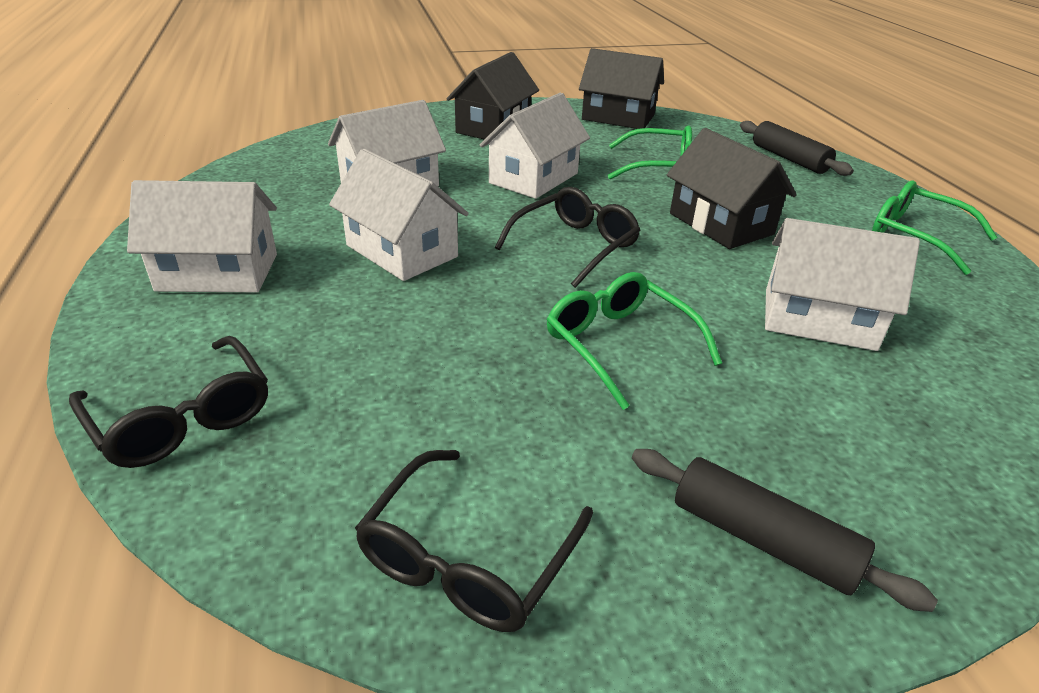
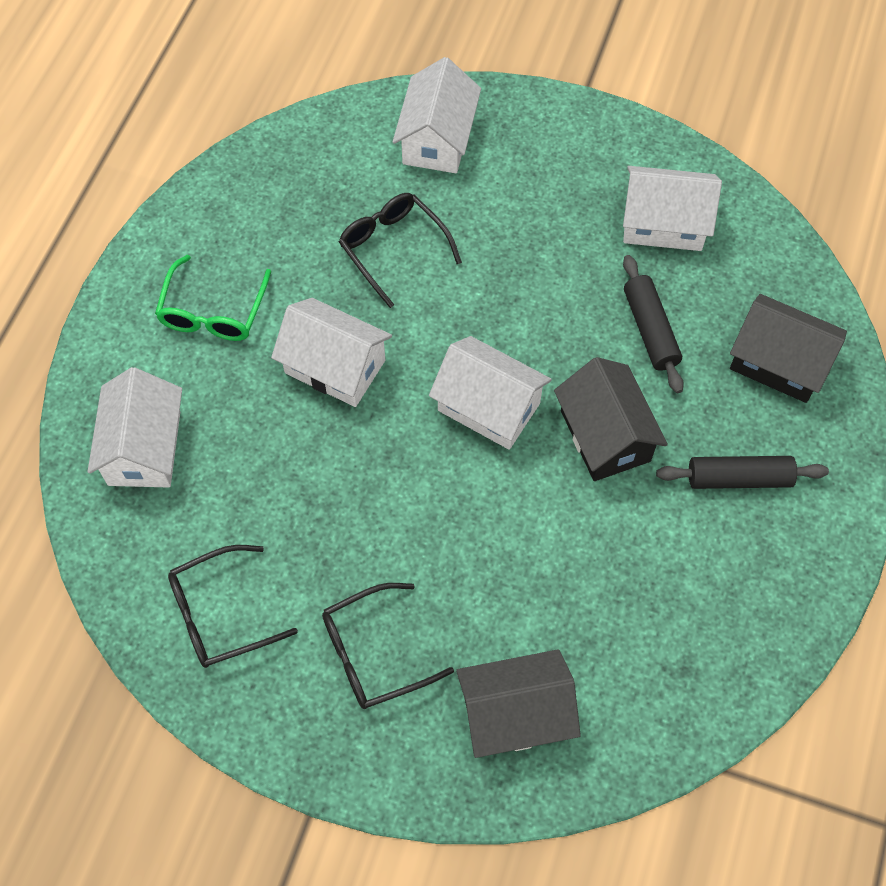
green glasses: 3 -> 1

